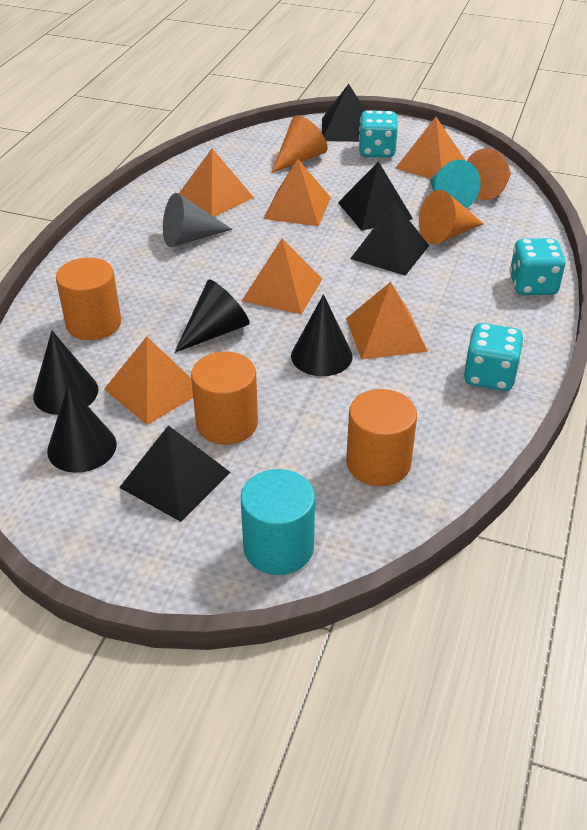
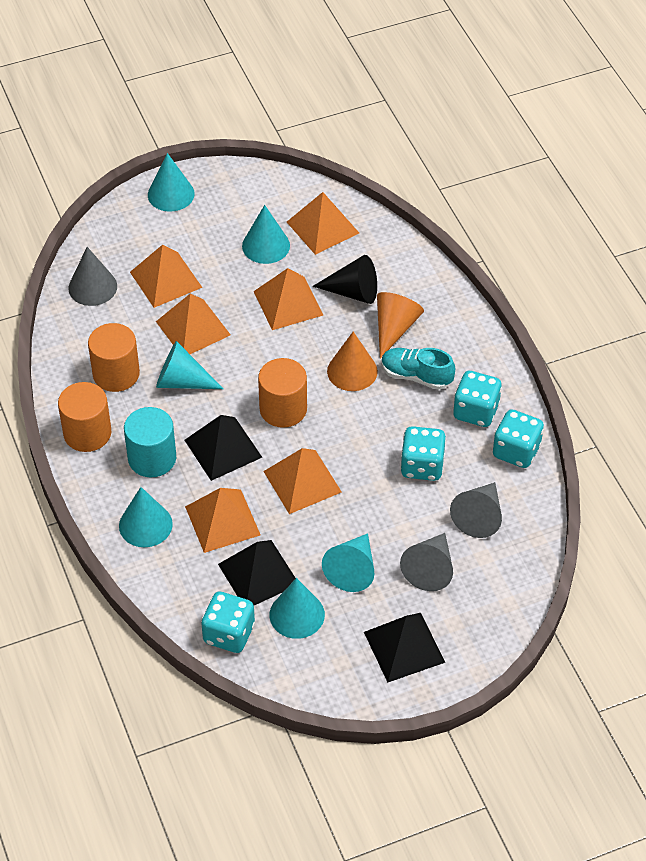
black cone: 4 -> 1
black pyramid: 4 -> 3
grey cone: 1 -> 3
orange cone: 3 -> 2
turquoise cone: 1 -> 6
turquoise dice: 3 -> 4
turquoise shoe: 0 -> 1

